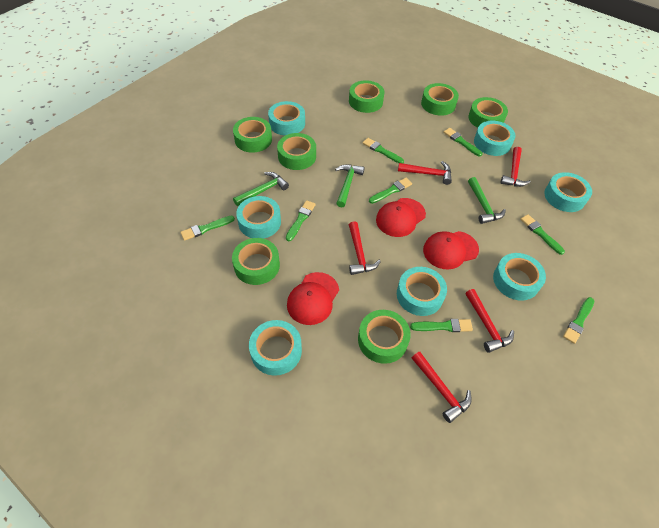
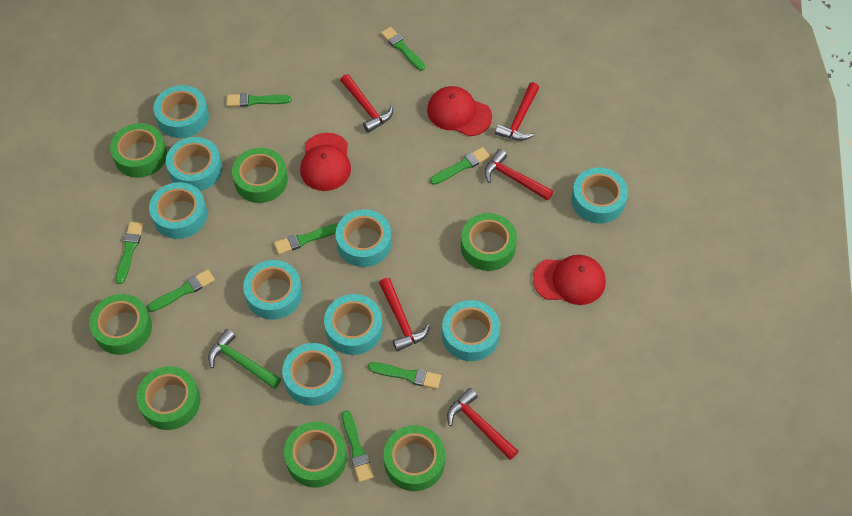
green hammer: 3 -> 1
turquoise tape: 7 -> 9

